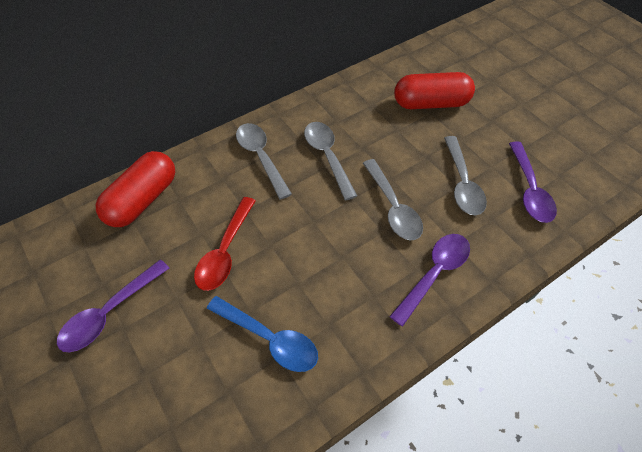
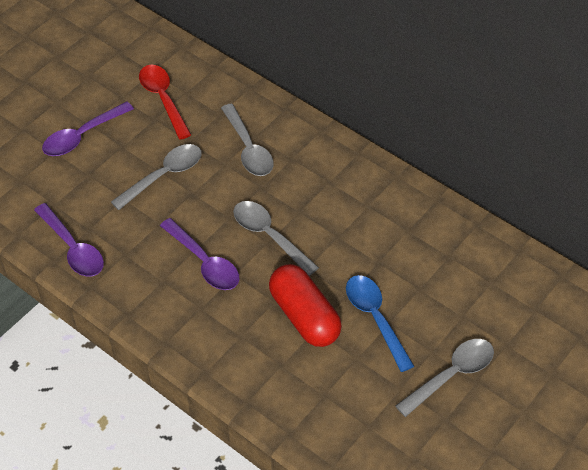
red capsule: 2 -> 1

